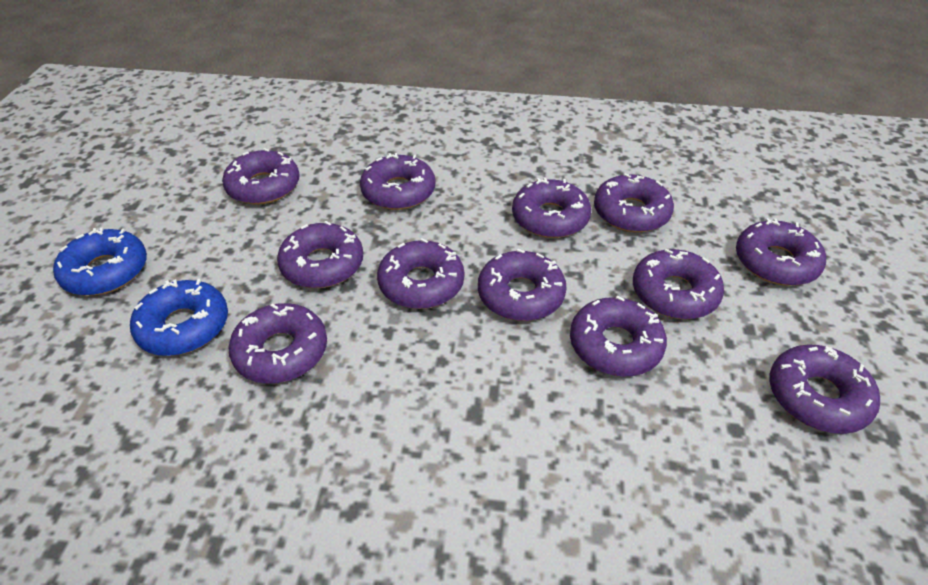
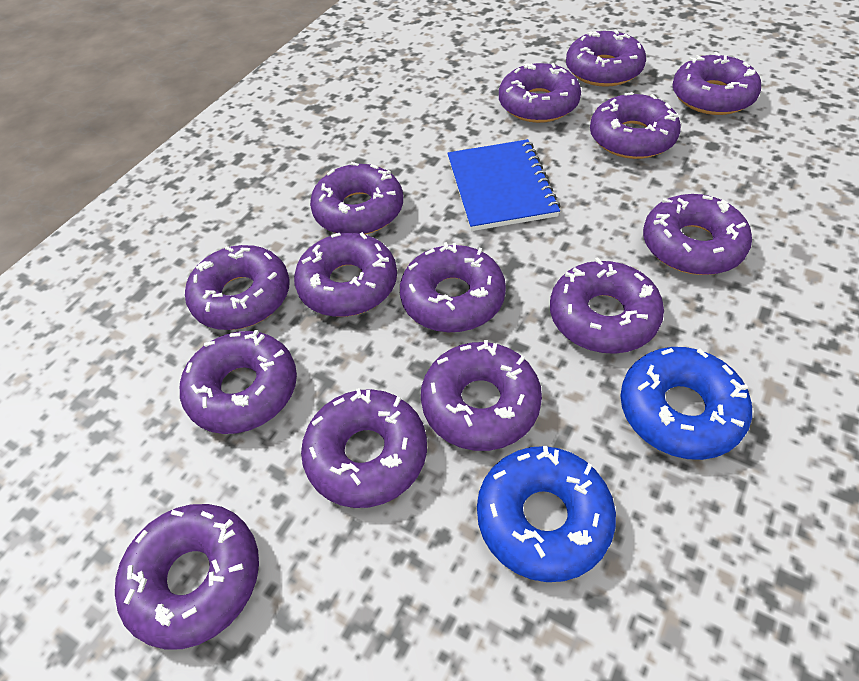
blue notebook: 0 -> 1
purple donut: 12 -> 14

